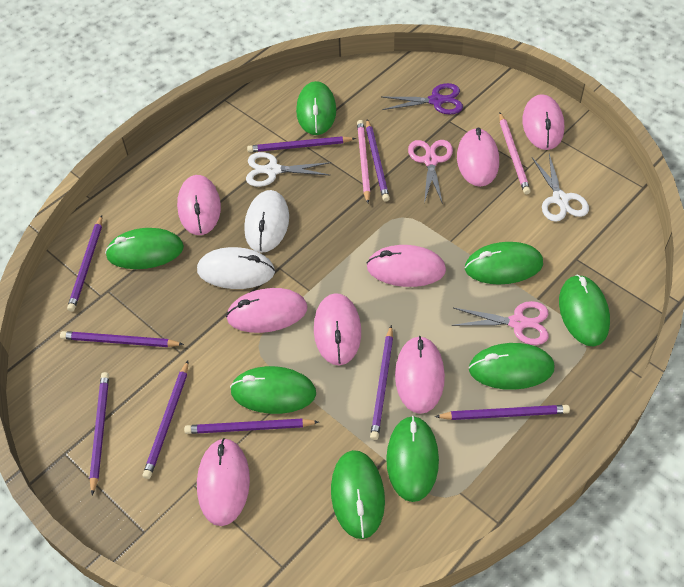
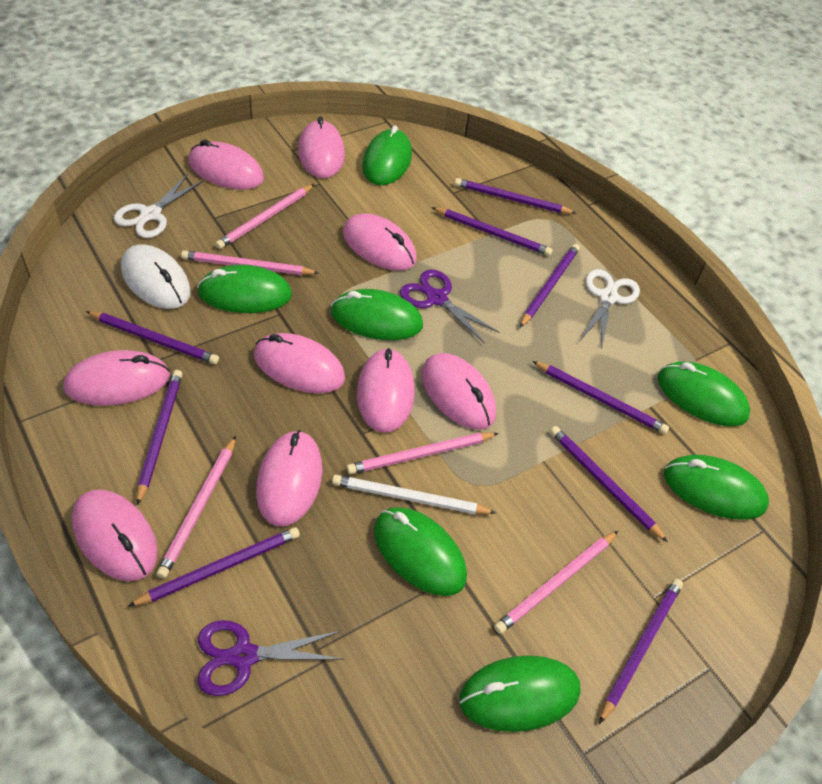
green mouse: 8 -> 7
pink mouse: 8 -> 9
pink pencil: 2 -> 5
pink scissors: 2 -> 0
purple scissors: 1 -> 2
white mouse: 2 -> 1
white pencil: 0 -> 1

